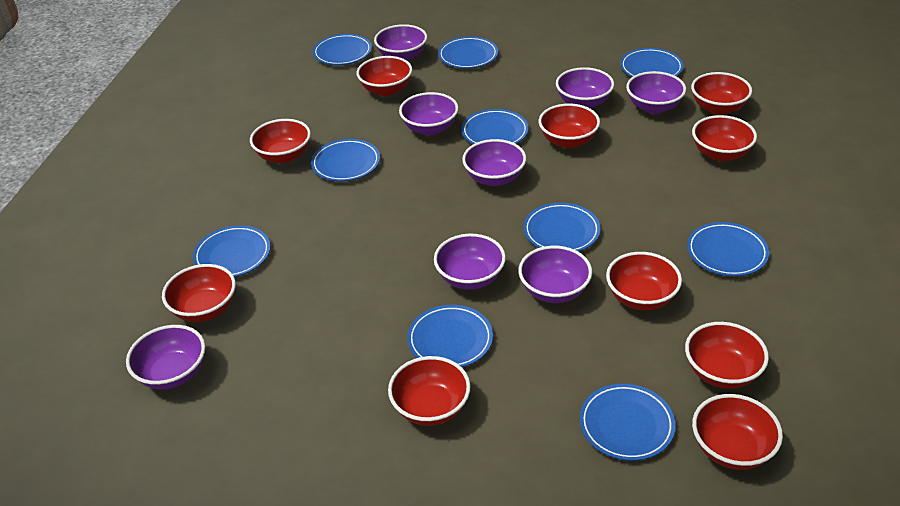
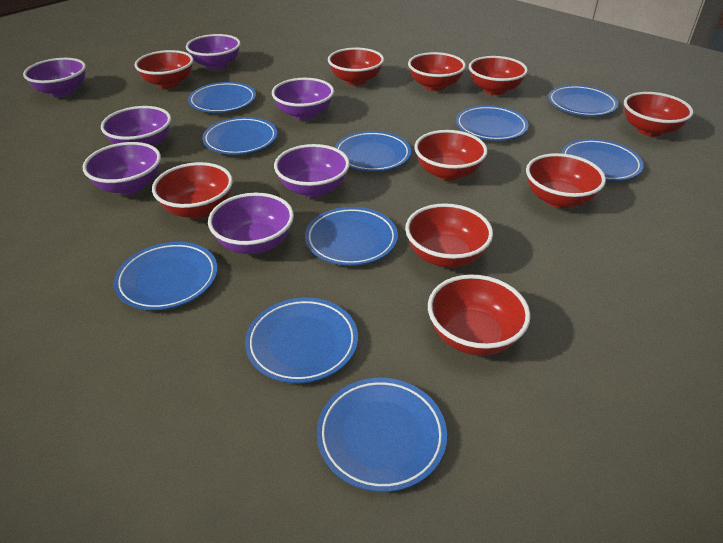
purple bowl: 8 -> 7

